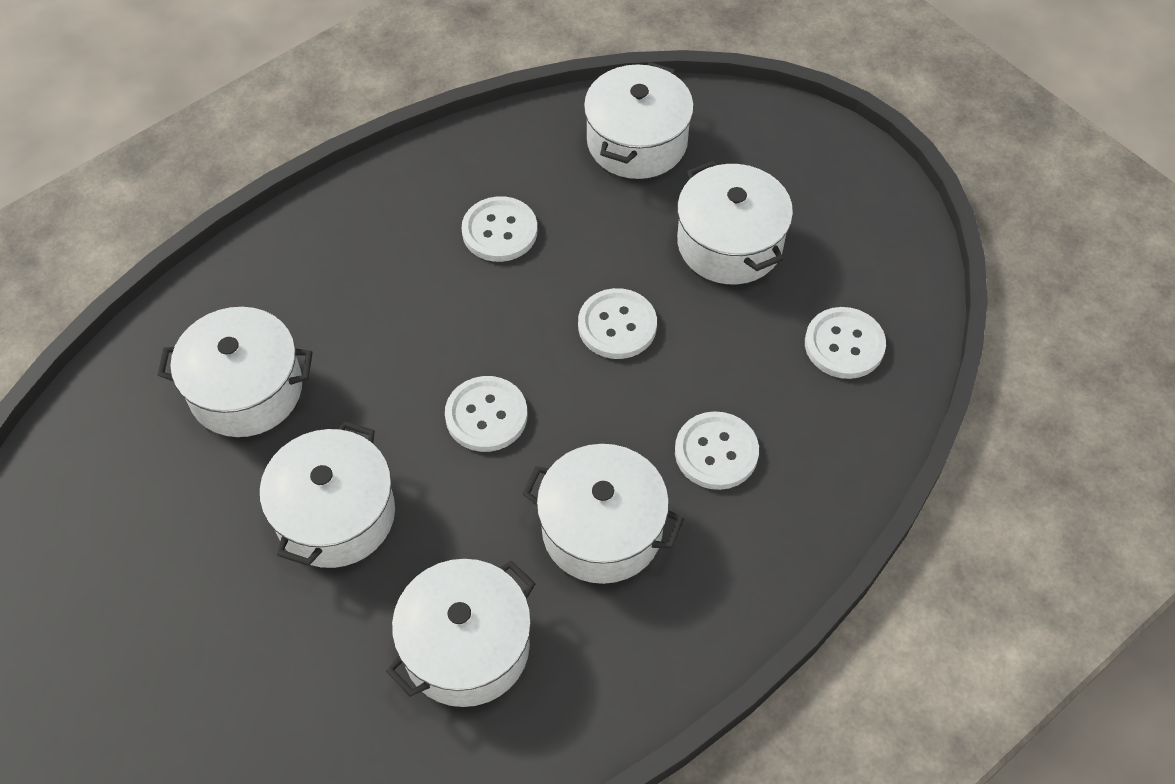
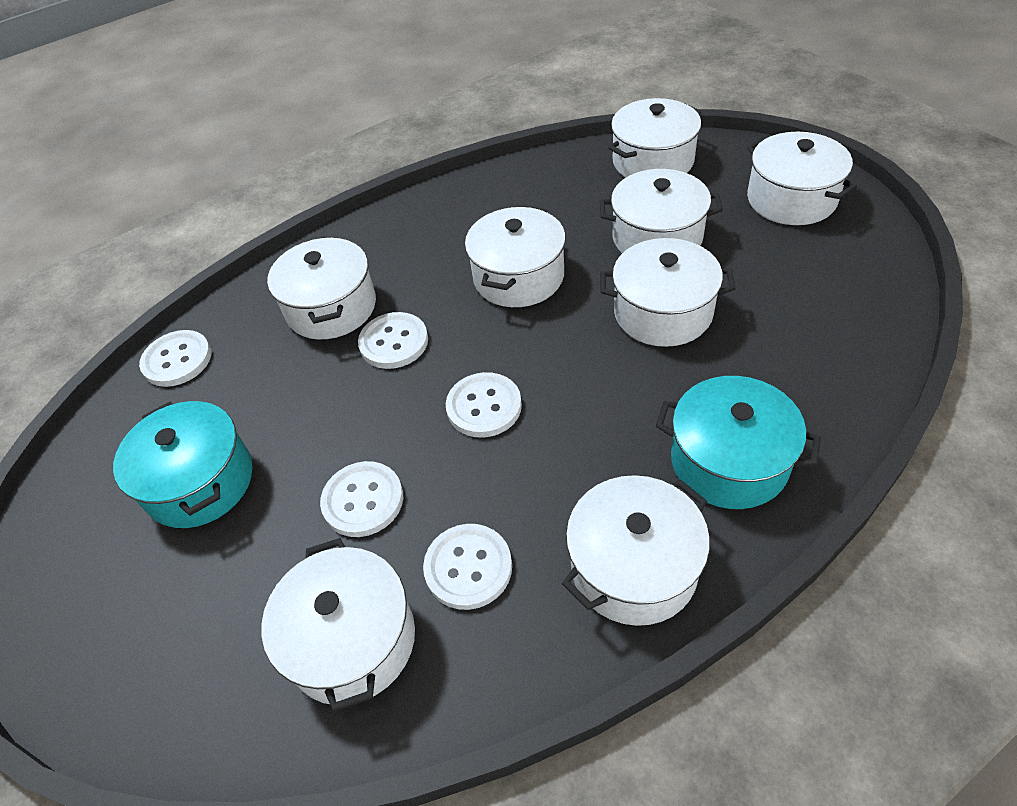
turquoise pot: 0 -> 2
white pot: 6 -> 8

